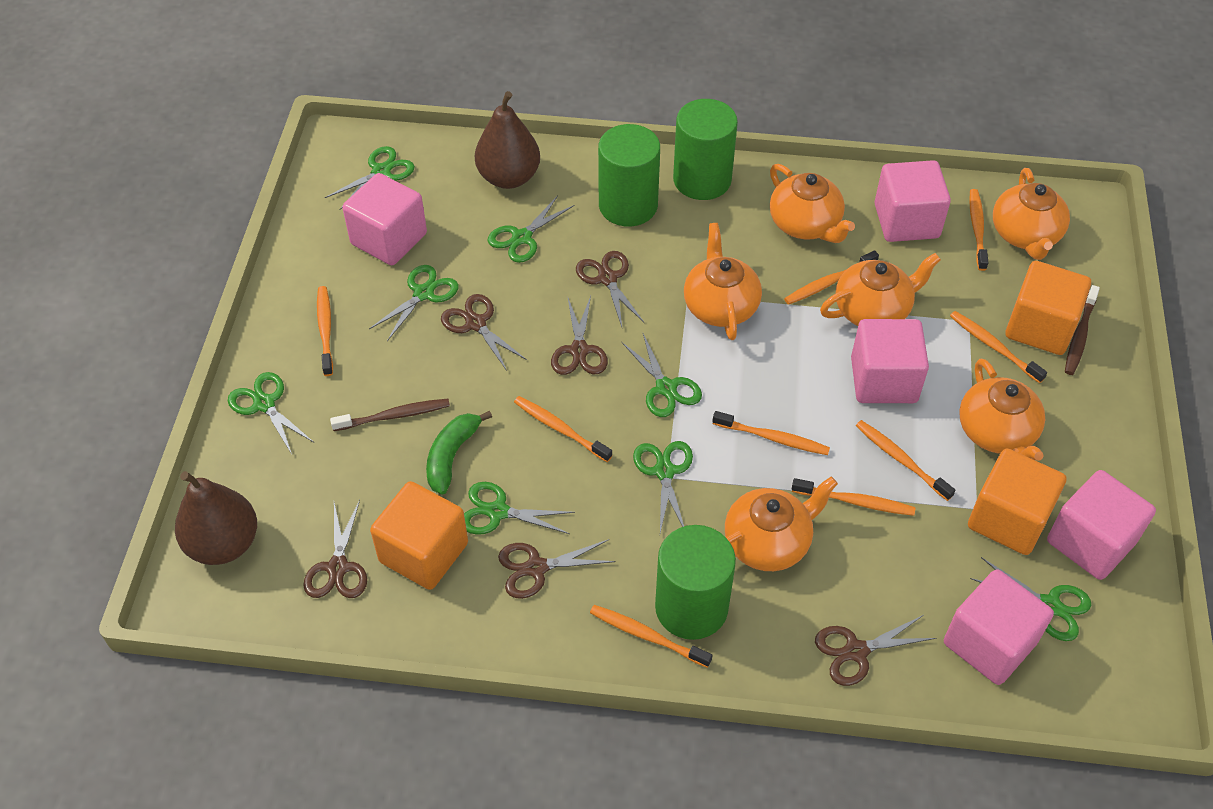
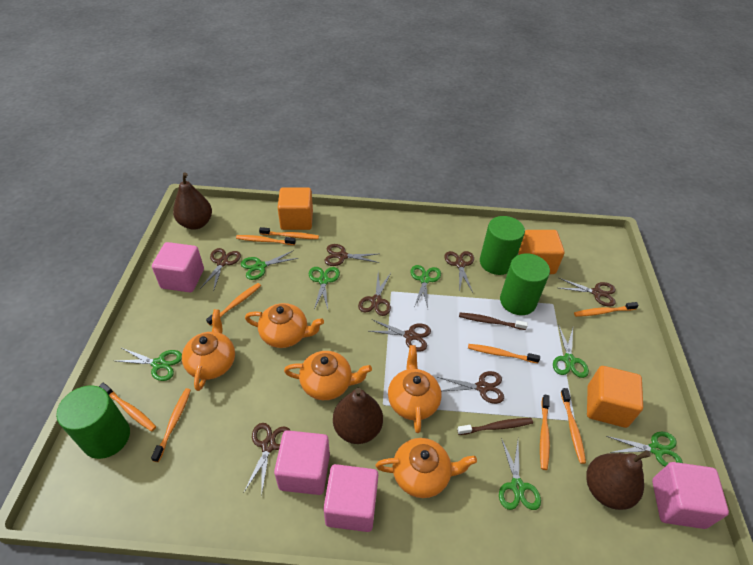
brown pear: 2 -> 3
brown scissors: 6 -> 8
green banana: 1 -> 0
green scissors: 8 -> 7
orange teapot: 6 -> 5
pink cube: 5 -> 4

